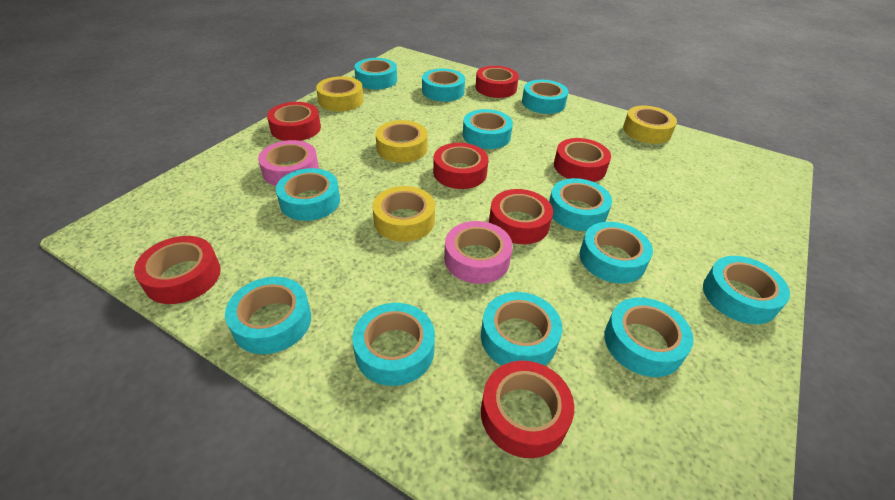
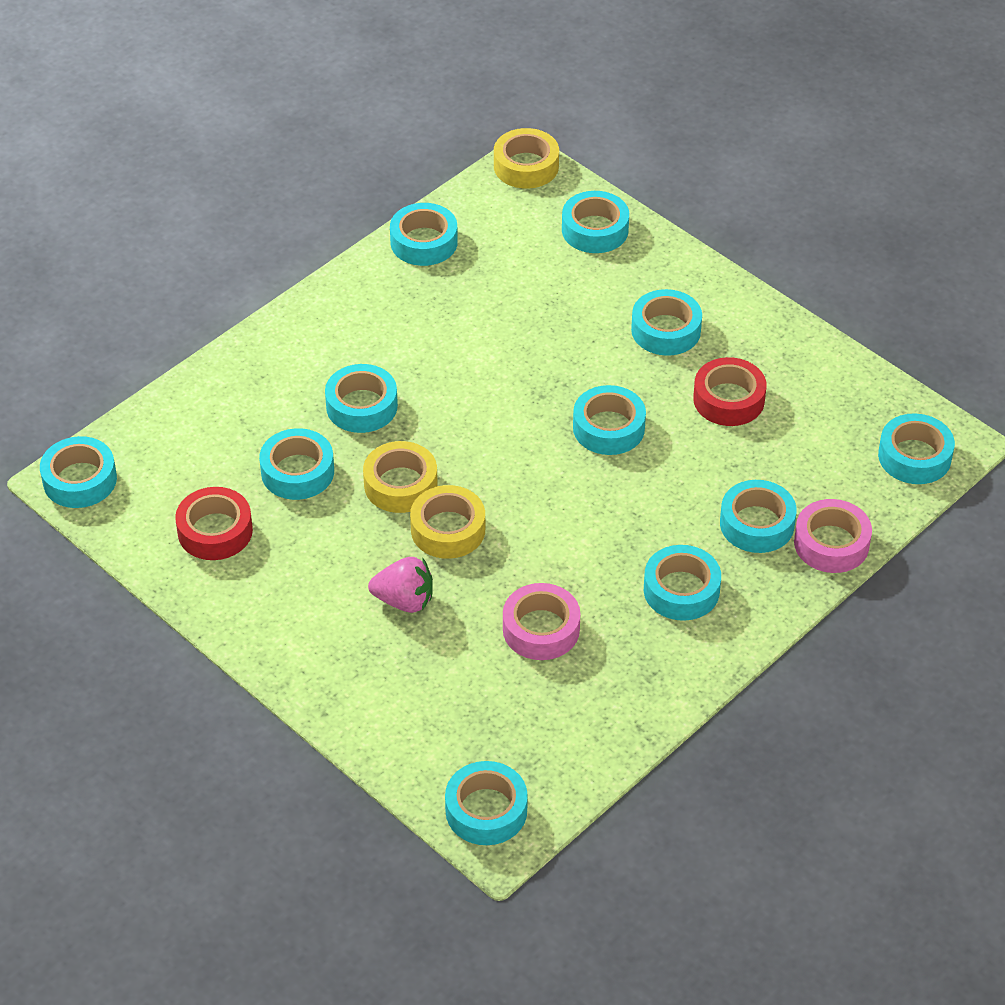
pink strawberry: 0 -> 1
red tape: 7 -> 2
turquoise tape: 12 -> 11
yellow tape: 4 -> 3

